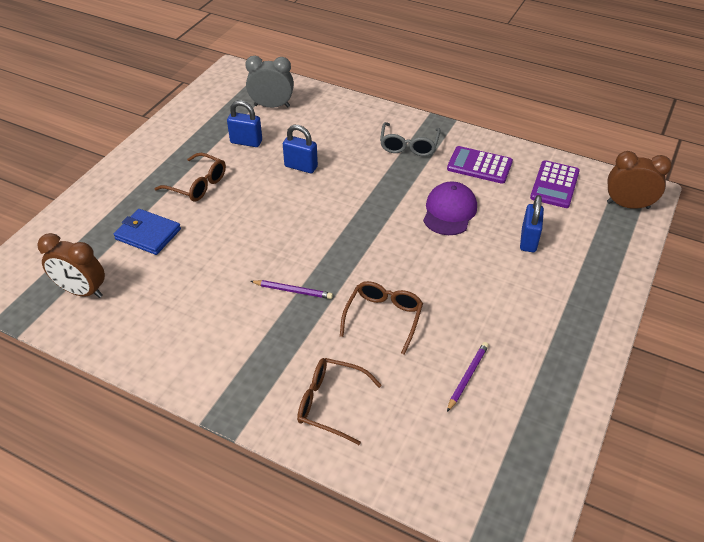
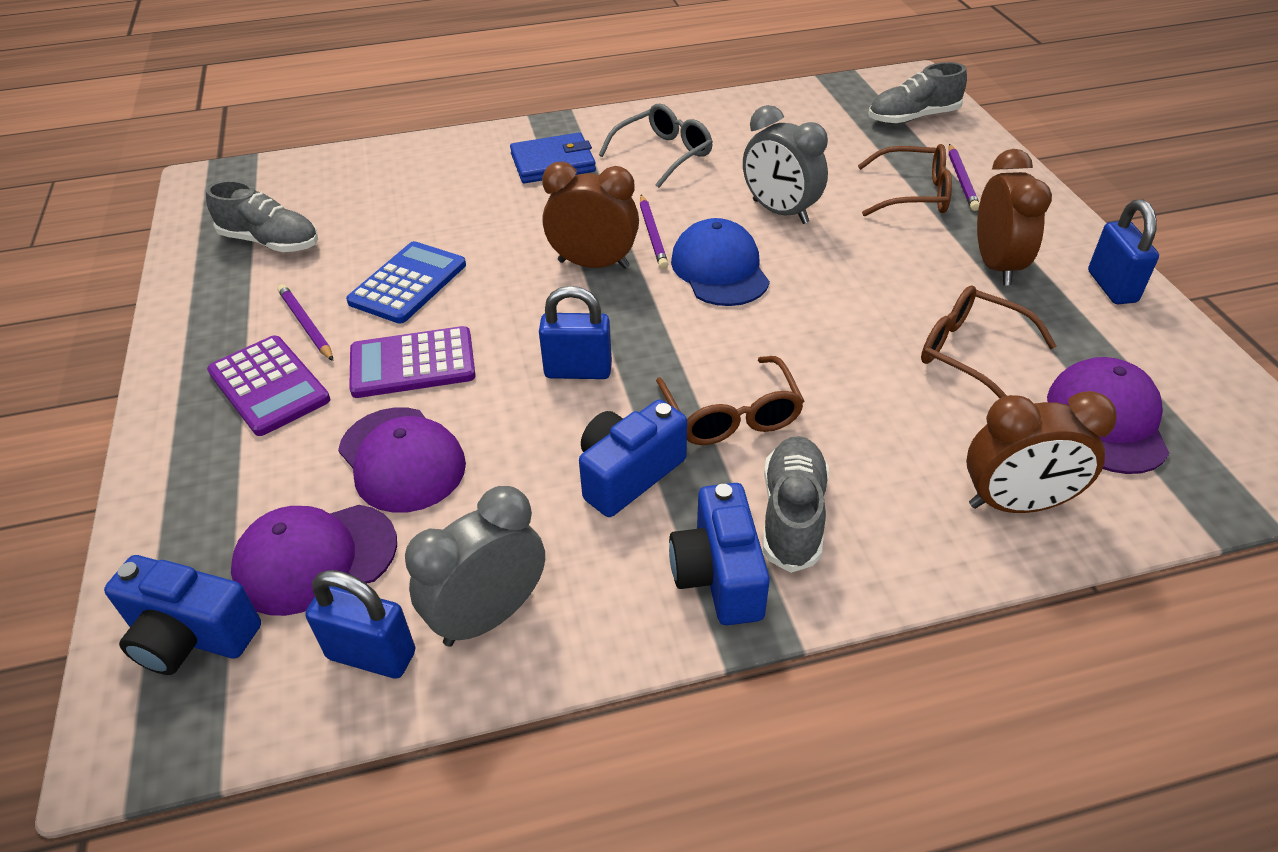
blue calculator: 0 -> 1
blue camera: 0 -> 3
blue cap: 0 -> 1
brown clock: 2 -> 3
grey clock: 1 -> 2
grey shoe: 0 -> 3
purple cap: 1 -> 3
purple pencil: 2 -> 3

